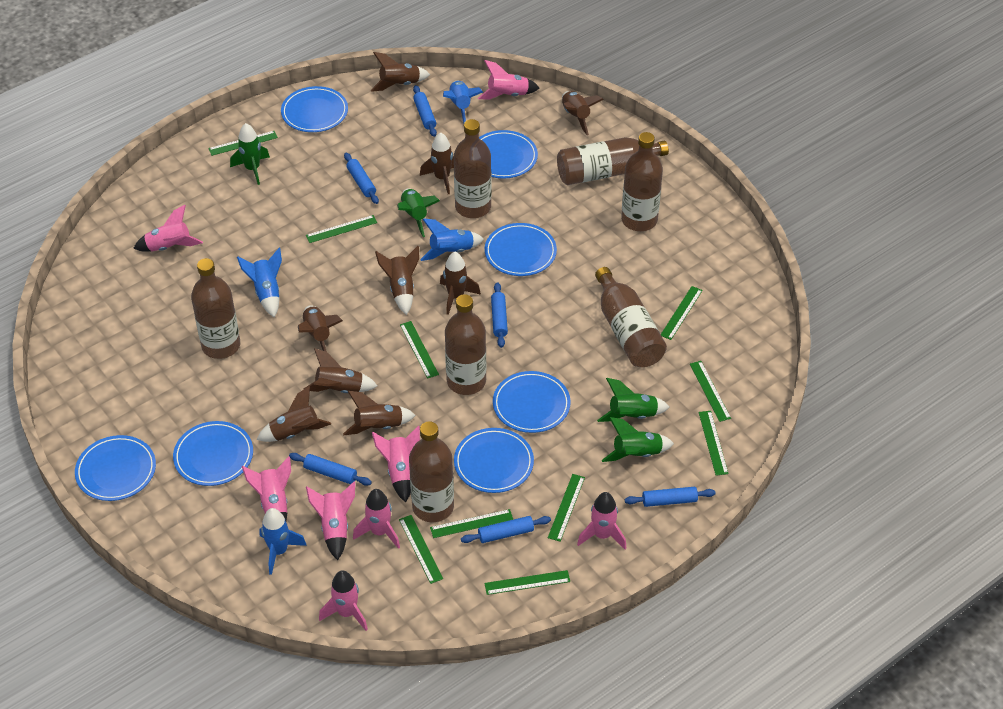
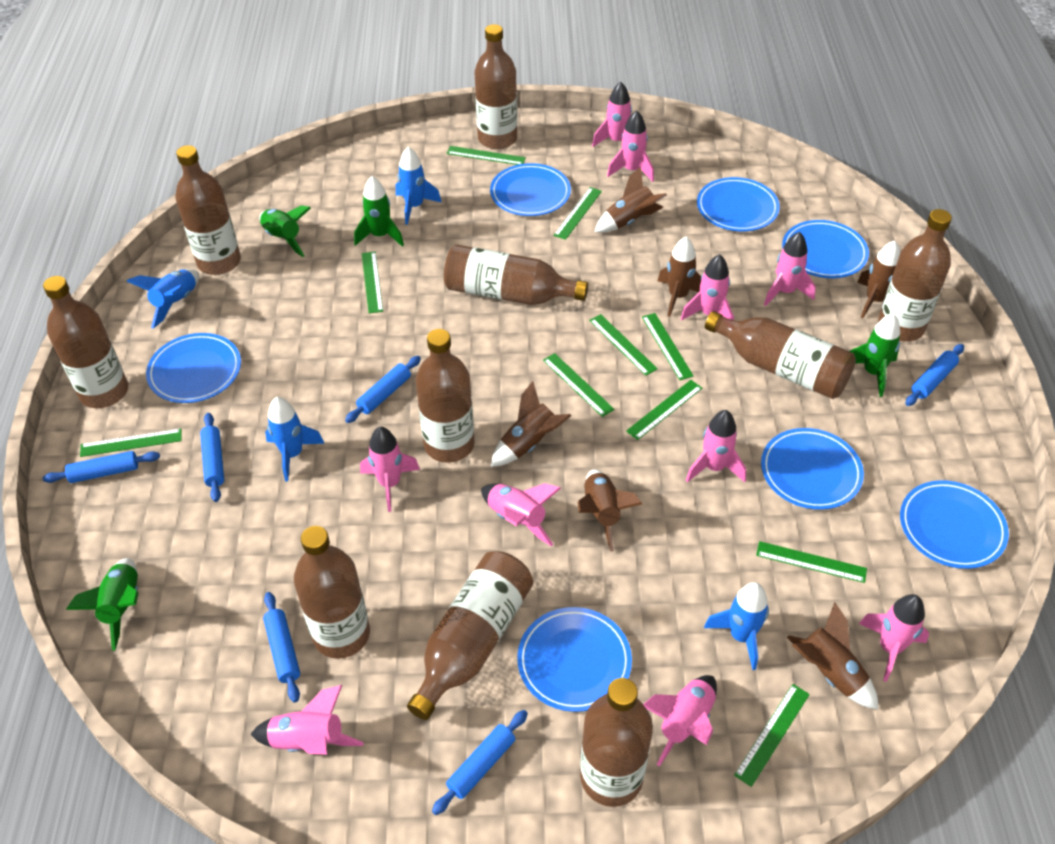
brown bottle: 7 -> 10
brown rocket: 9 -> 6
pink rocket: 8 -> 10

